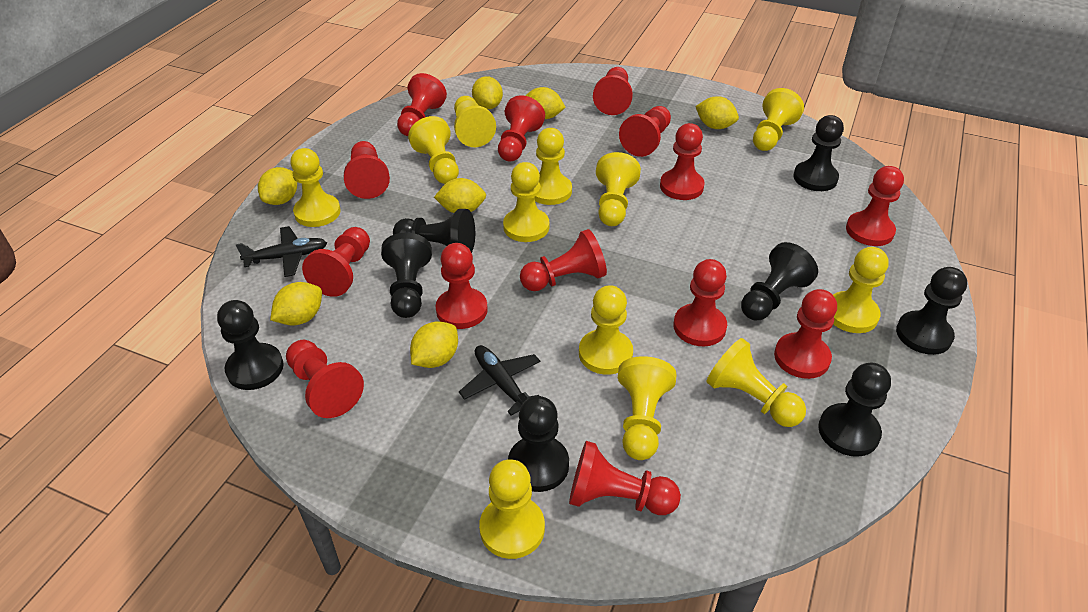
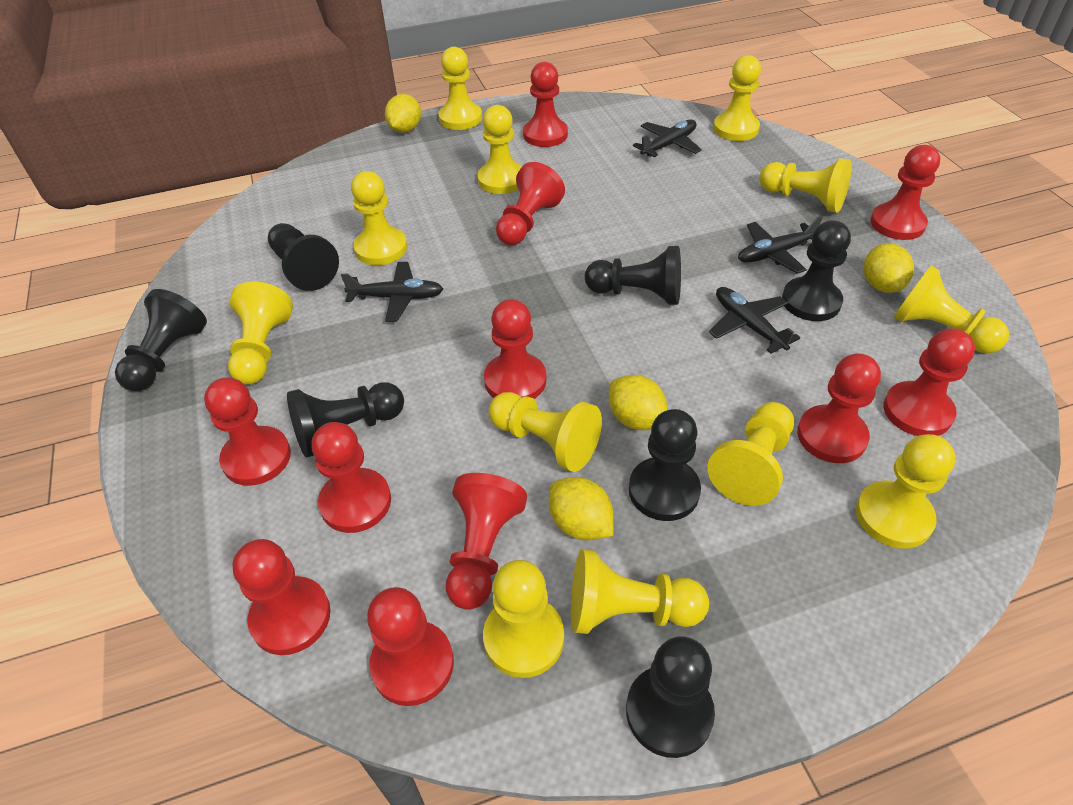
black pawn: 8 -> 7
black plane: 2 -> 4
red pawn: 14 -> 11
yellow lemon: 7 -> 4

